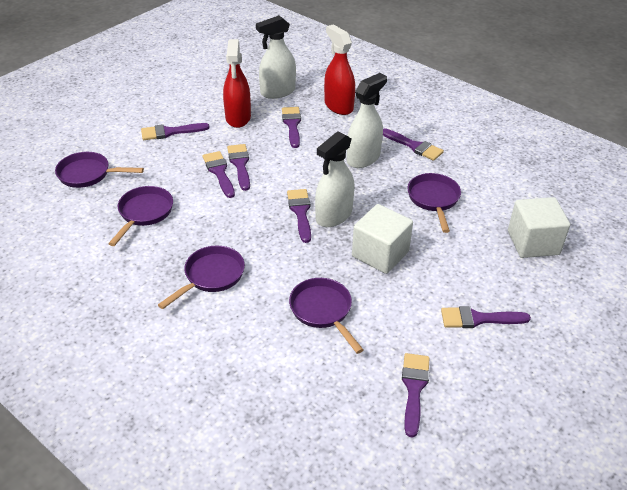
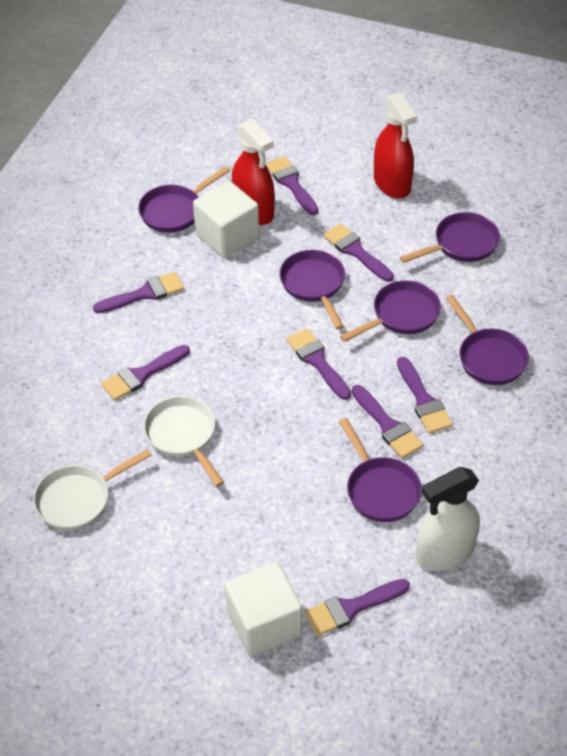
purple pan: 5 -> 6
white pan: 0 -> 2
white spray bottle: 3 -> 1

